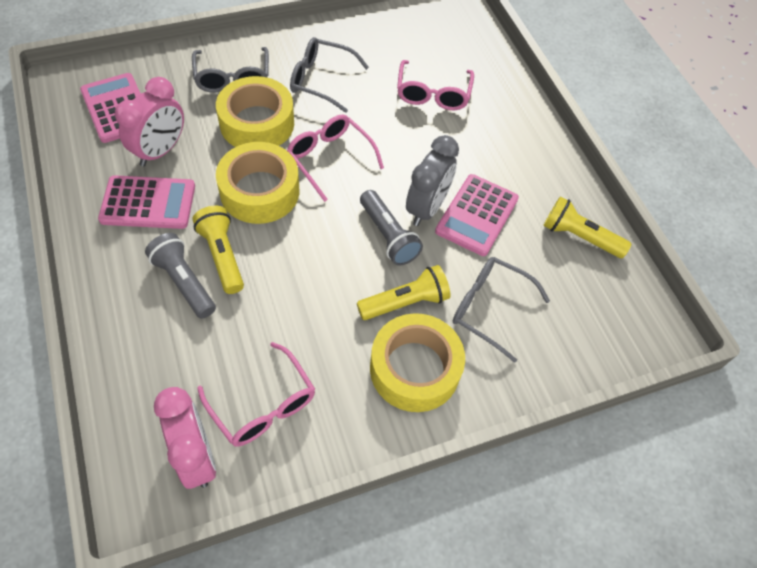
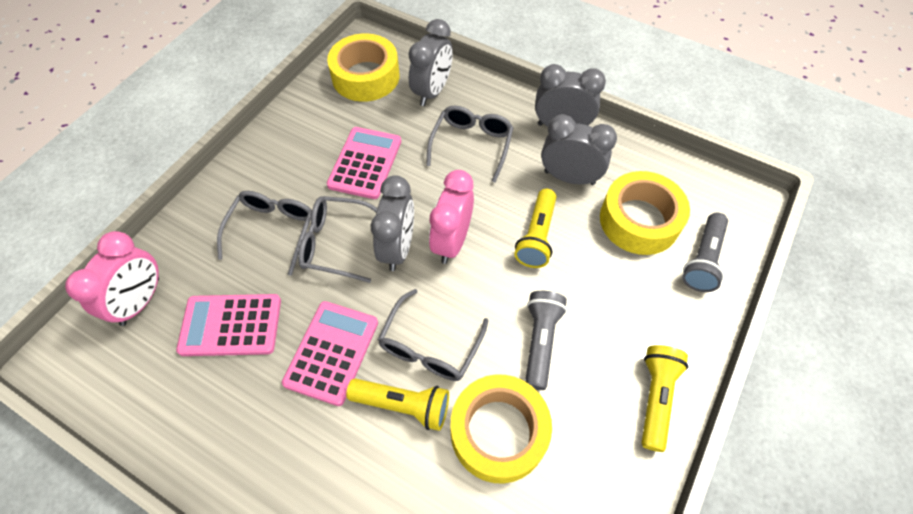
grey clock: 1 -> 4
grey glasses: 3 -> 4
pink glasses: 3 -> 0

